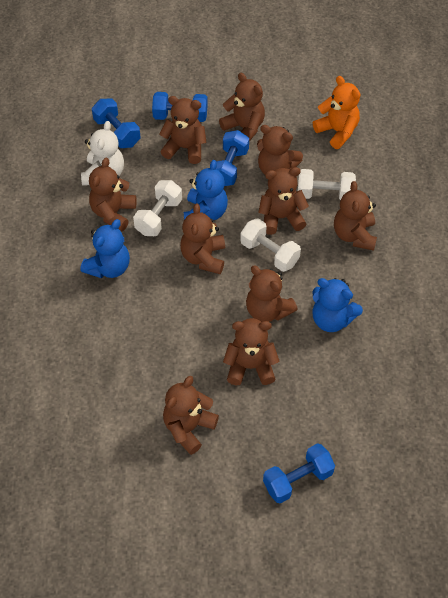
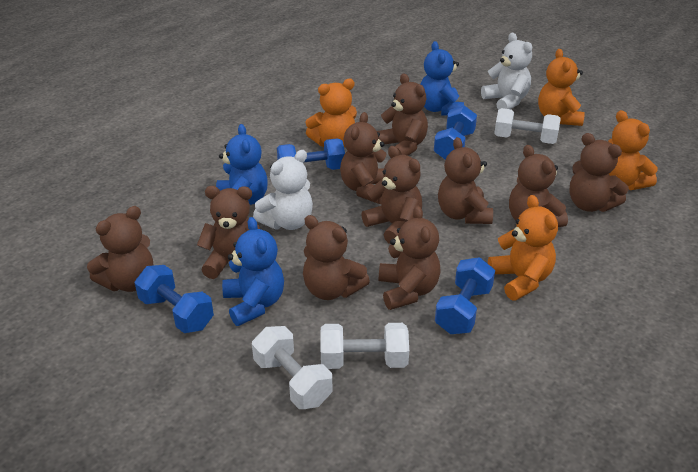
orange teddy bear: 1 -> 4
white teddy bear: 1 -> 2

